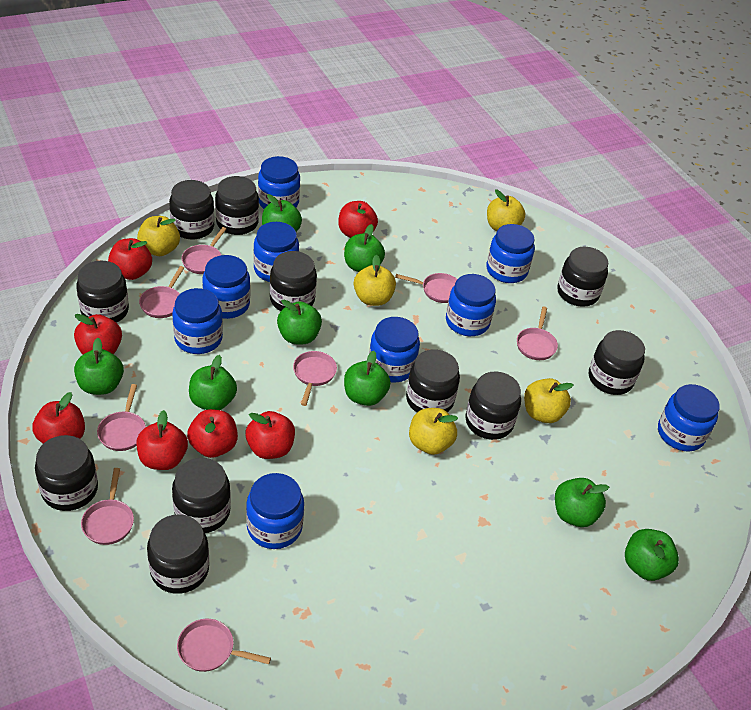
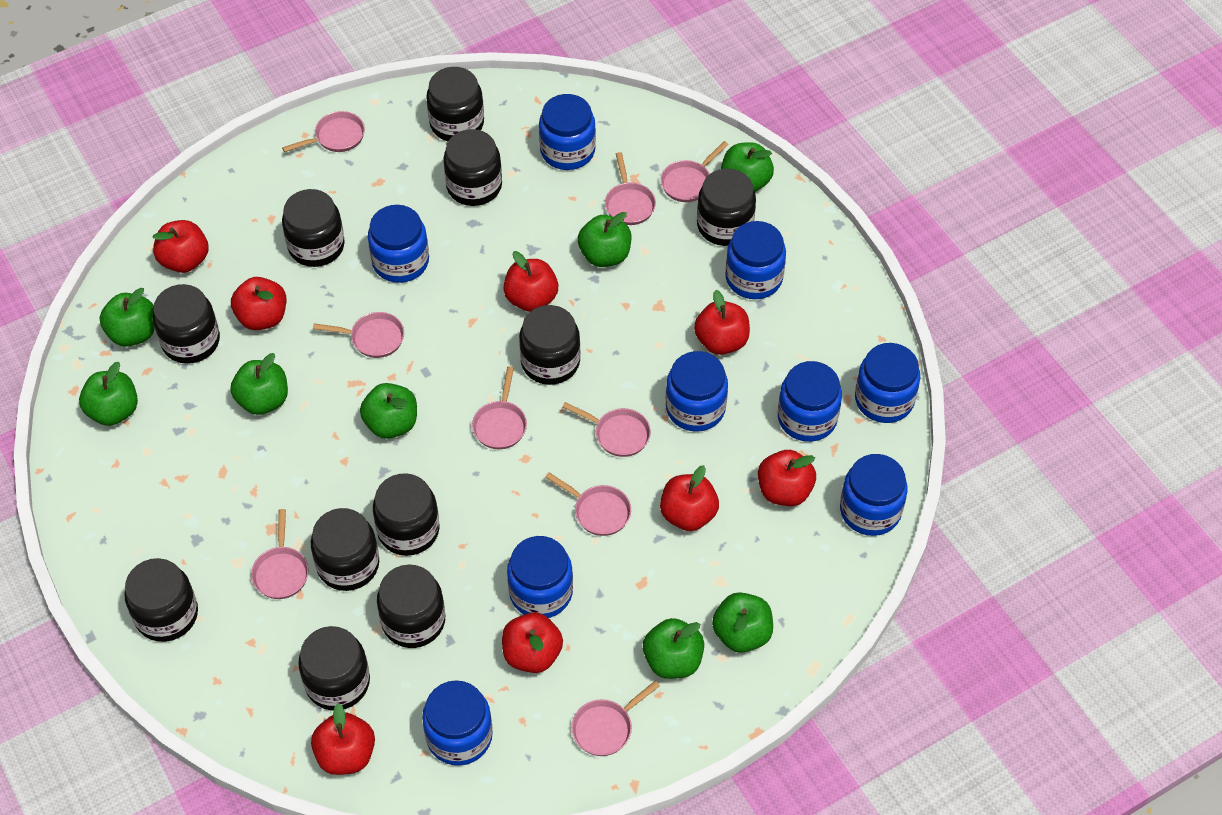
pink pan: 8 -> 9
red apple: 7 -> 8
yellow apple: 5 -> 0

